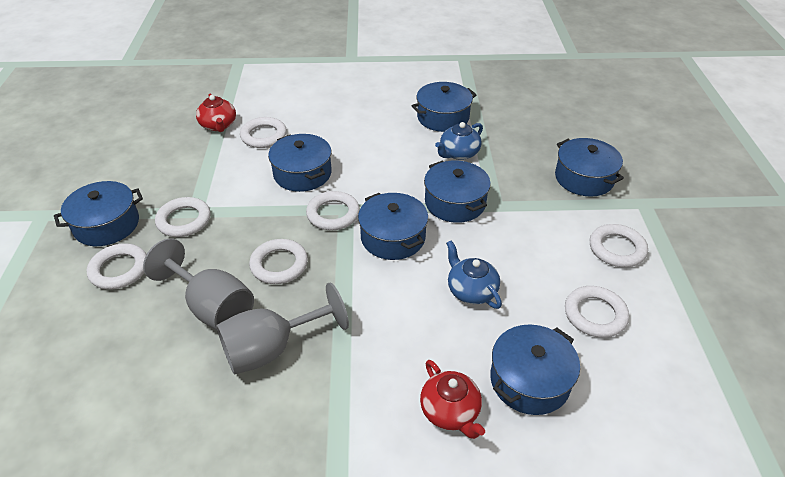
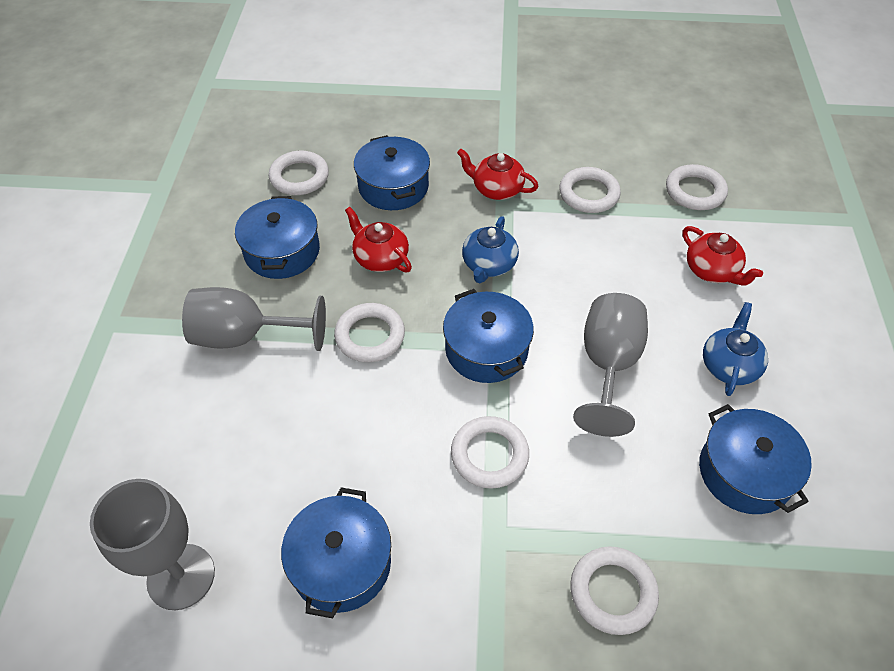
blue pot: 7 -> 5
grey goblet: 2 -> 3
red teapot: 2 -> 3
white ring: 7 -> 6

